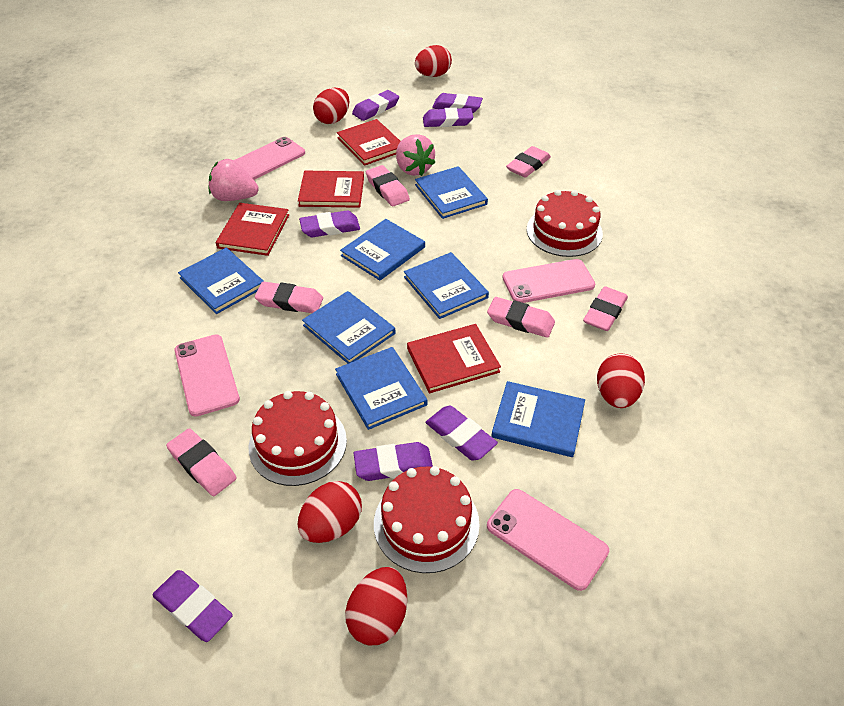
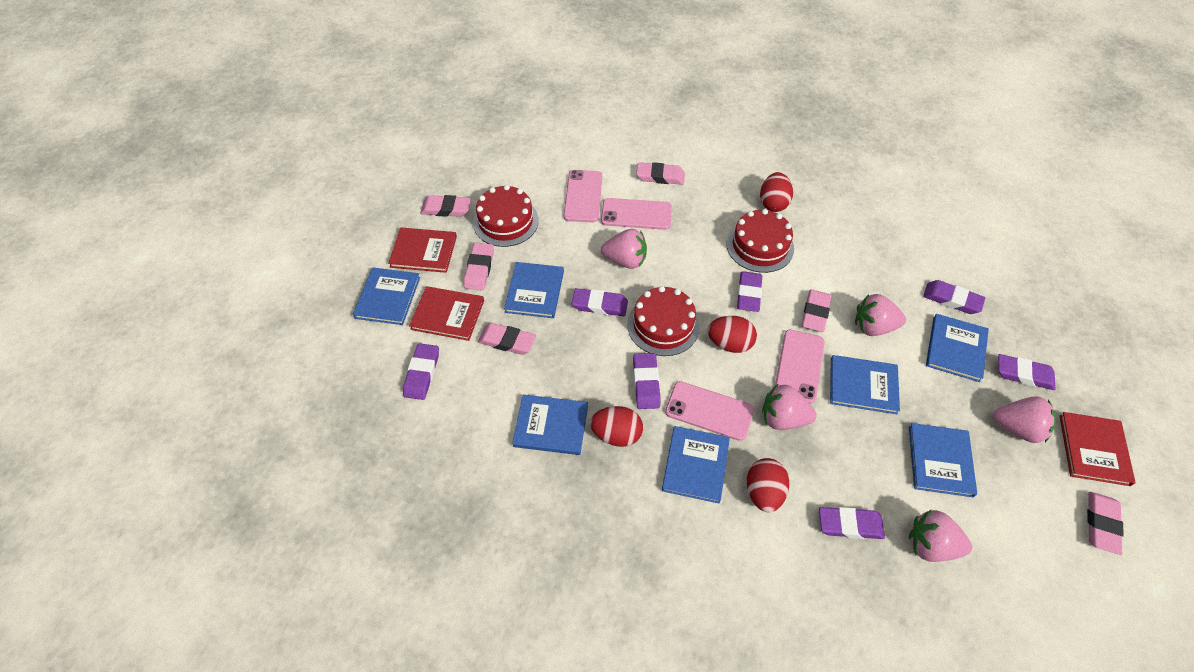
pink strawberry: 2 -> 5
red book: 4 -> 3
red egg: 5 -> 4

